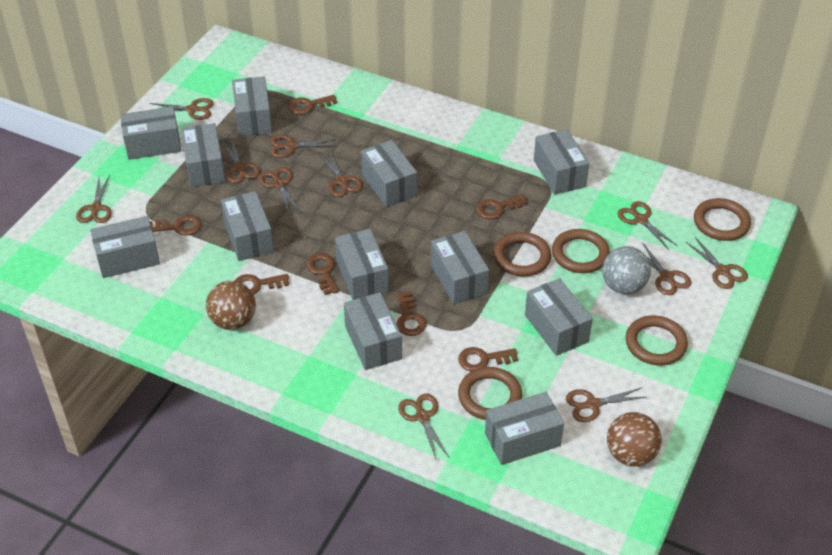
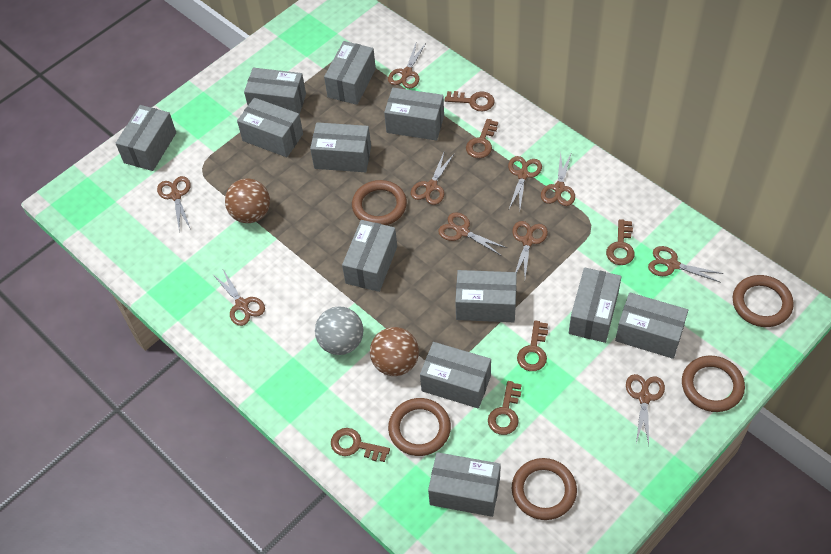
brown key: 7 -> 6
brown scissors: 11 -> 10

